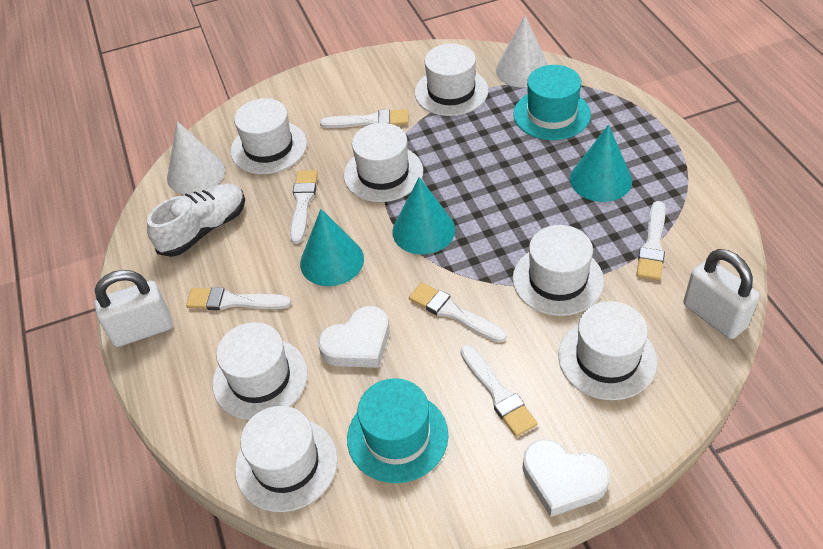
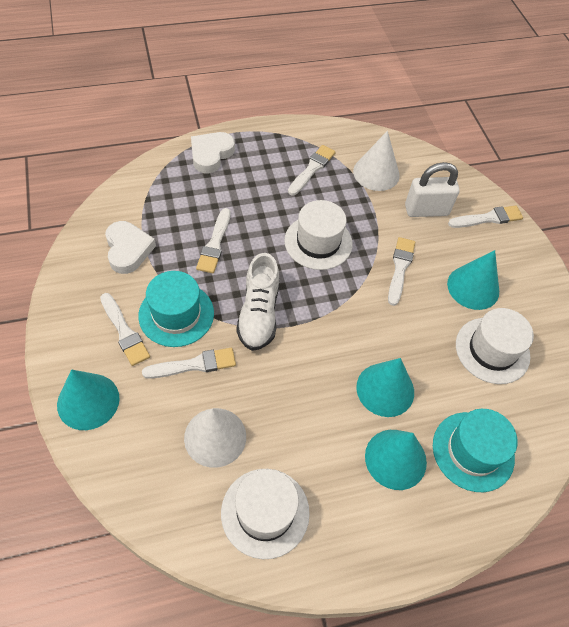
turquoise cone: 3 -> 4
white hat: 7 -> 3
white padlock: 2 -> 1

